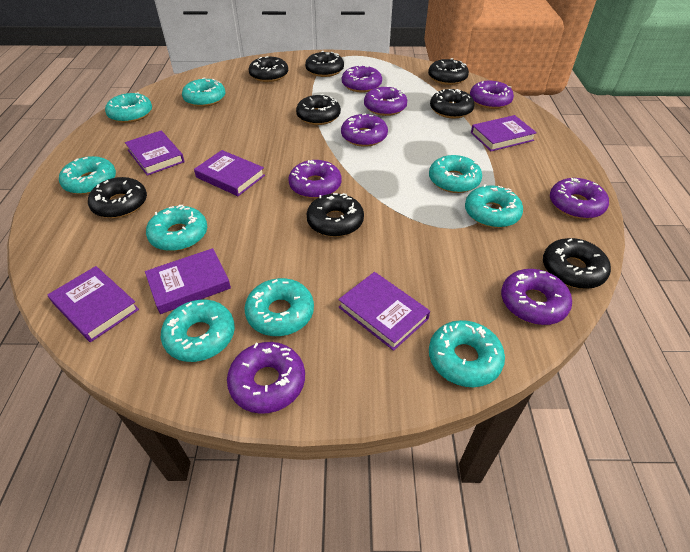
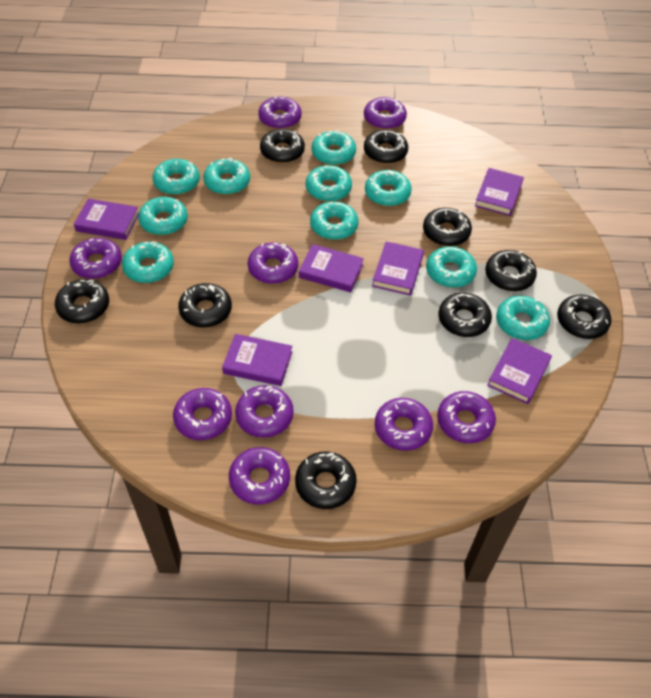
black donut: 8 -> 9
purple donut: 8 -> 9
turquoise donut: 9 -> 10

